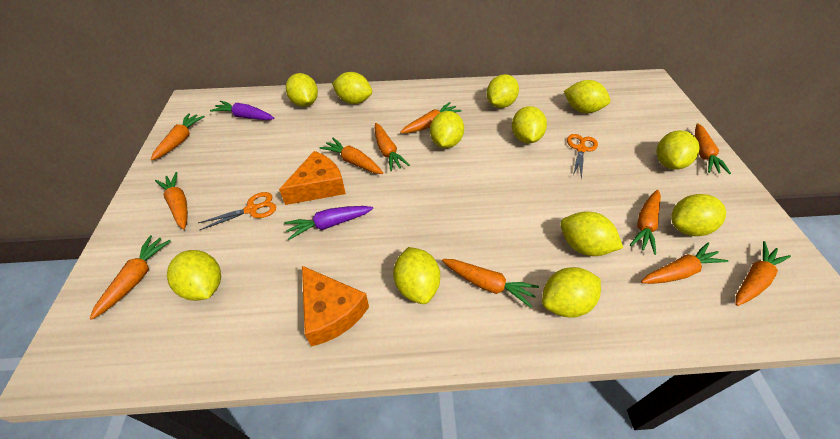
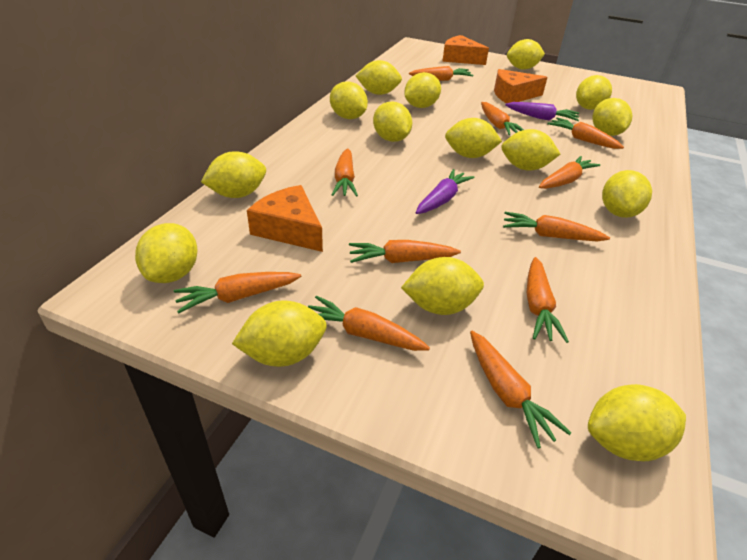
orange cheese: 2 -> 3
orange scissors: 2 -> 0
yellow lemon: 12 -> 15

